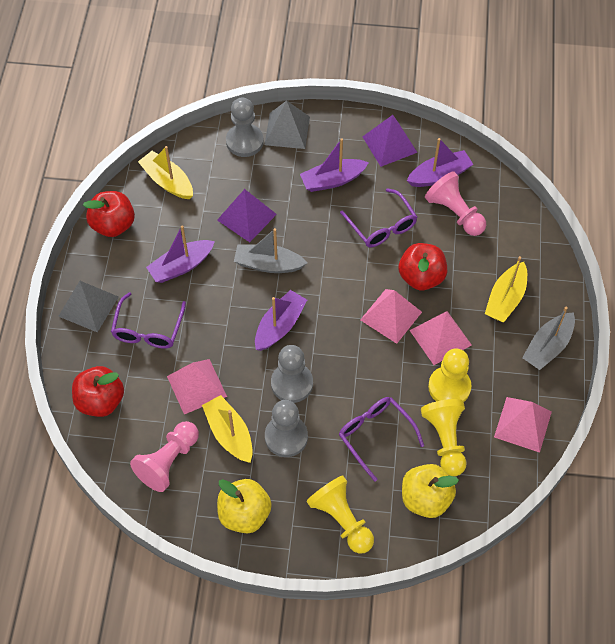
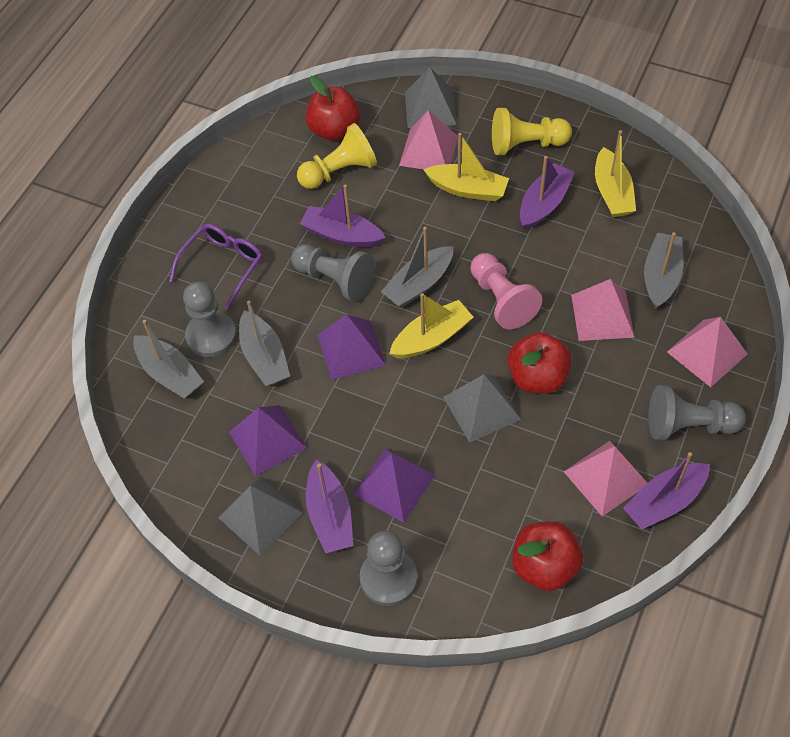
grey boat: 2 -> 4
grey pawn: 3 -> 4
grey pyramid: 2 -> 3
pink pawn: 2 -> 1
purple glasses: 3 -> 1
purple pyramid: 2 -> 3
yellow apple: 2 -> 0
yellow pawn: 3 -> 2

